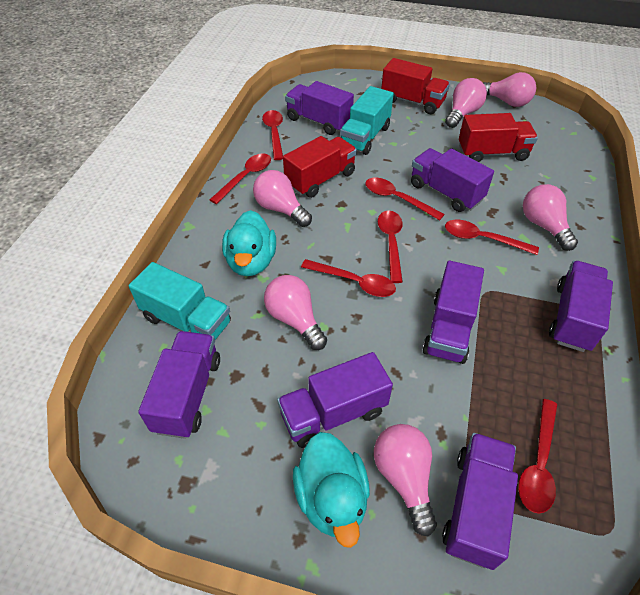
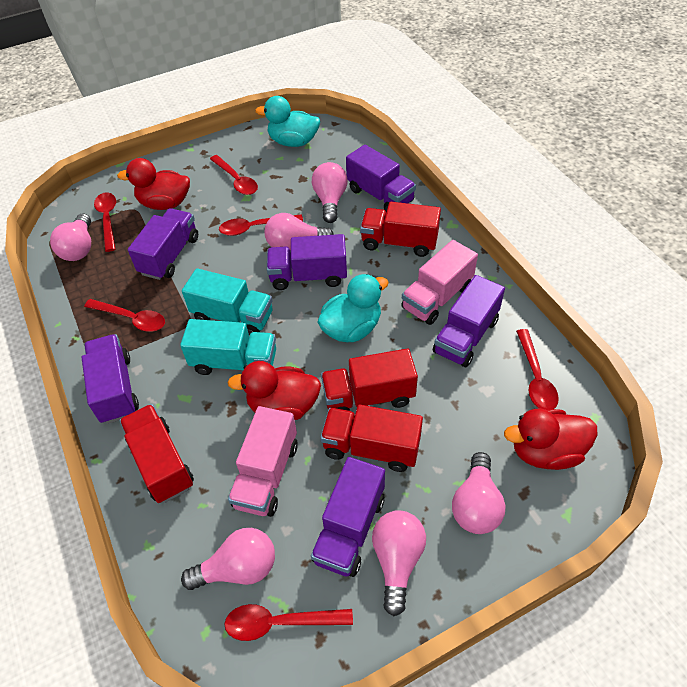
pink truck: 0 -> 2
purple truck: 7 -> 6
red duck: 0 -> 3
red spoon: 7 -> 6
red truck: 3 -> 4

